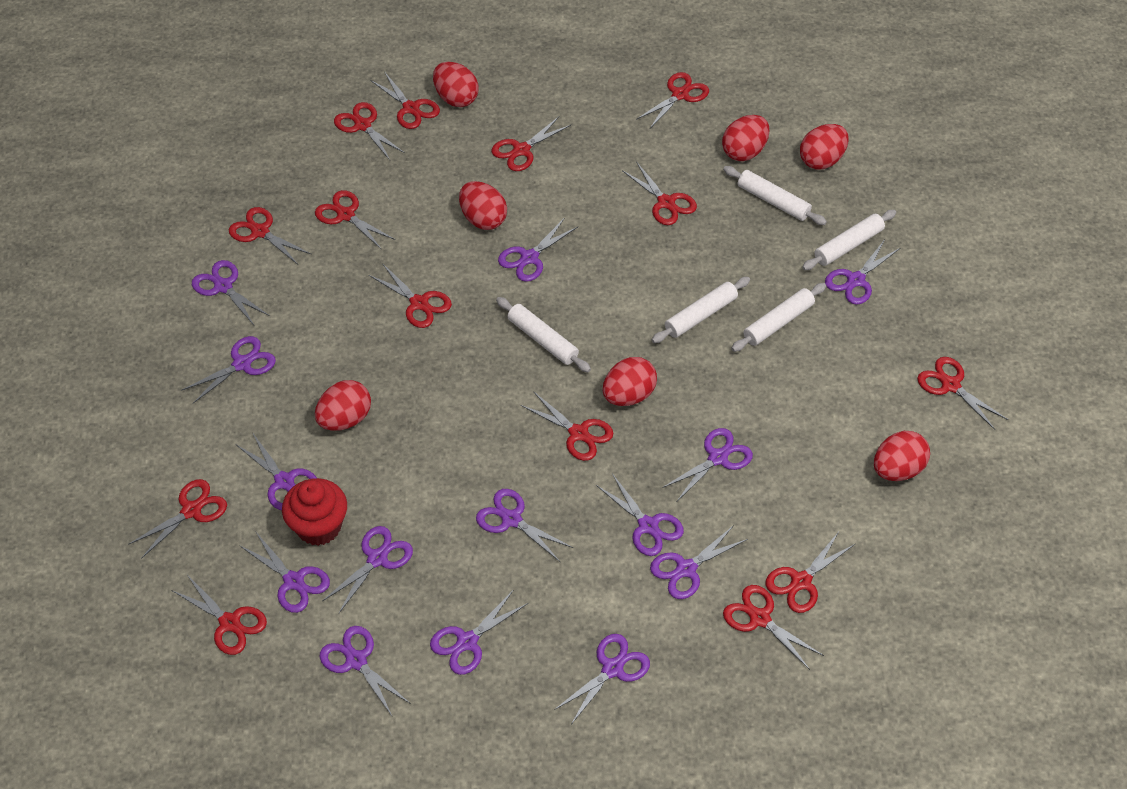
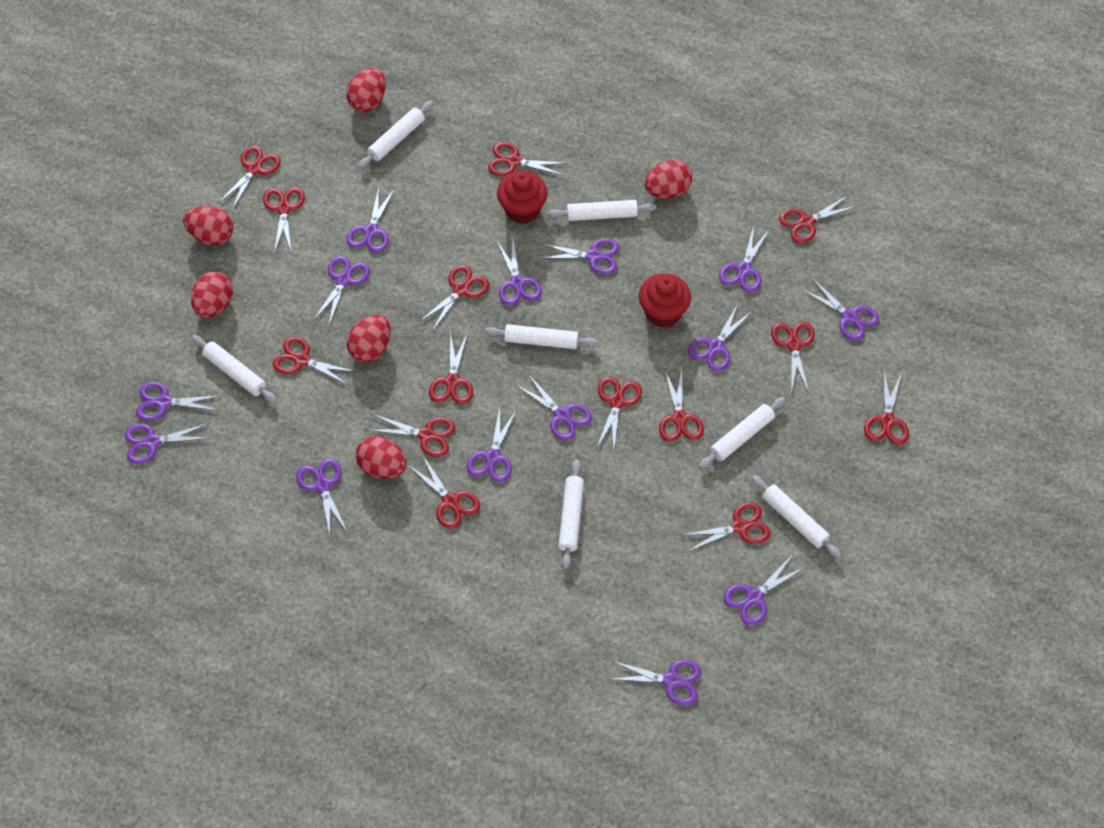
red cupcake: 1 -> 2
red egg: 7 -> 6
white rolling pin: 5 -> 7

